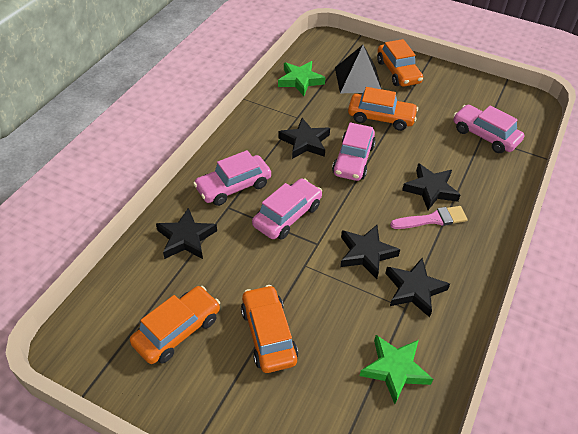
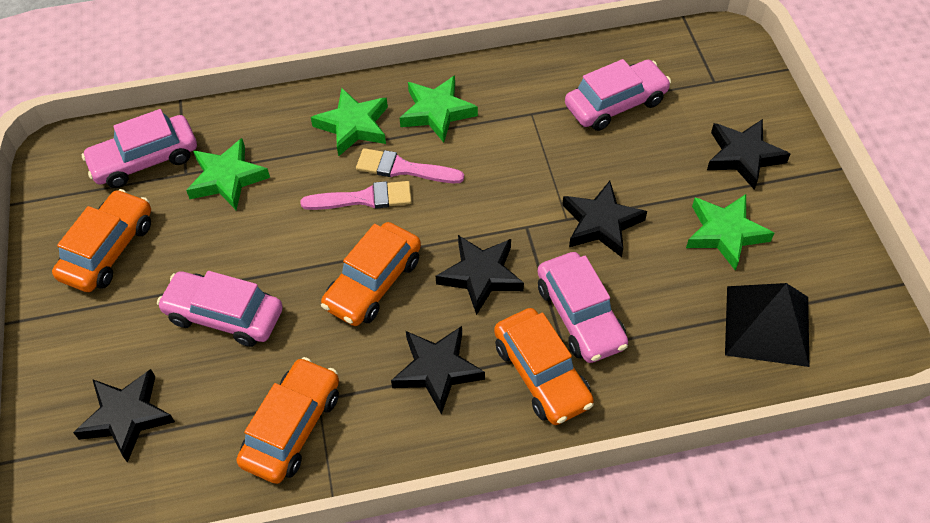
green star: 2 -> 4
pink brush: 1 -> 2

